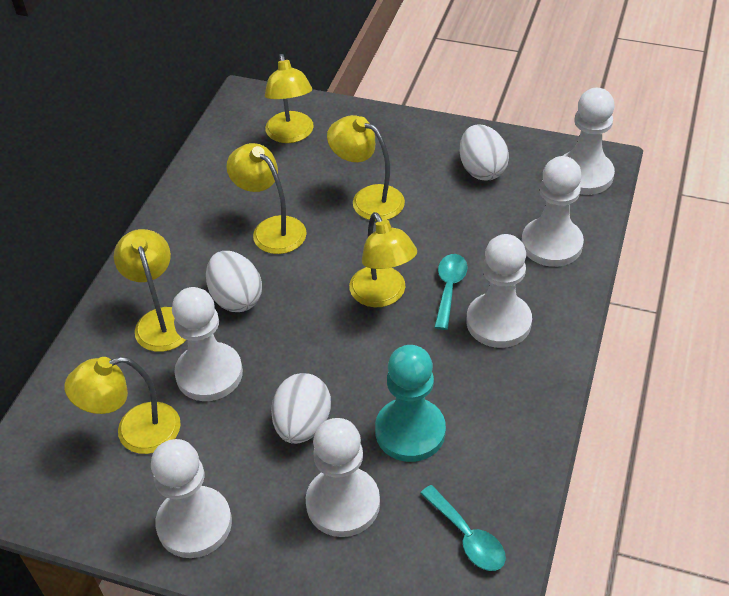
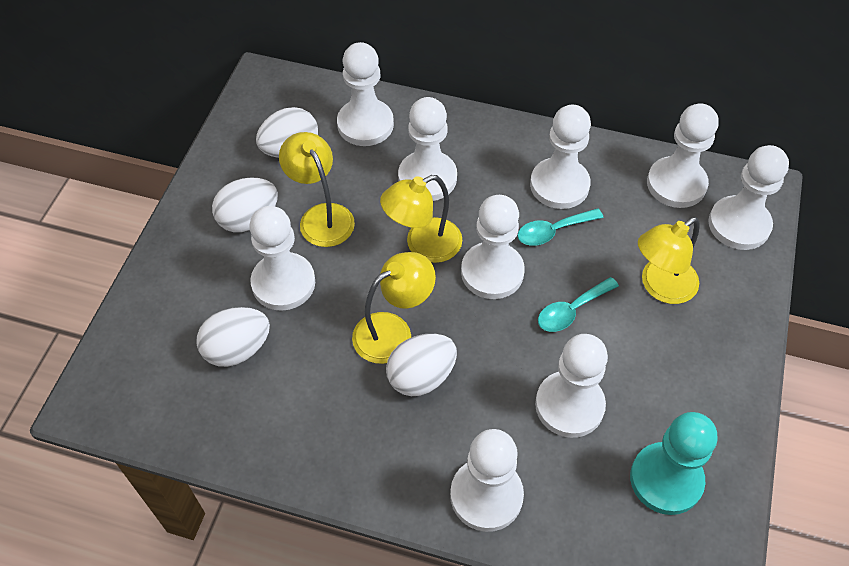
white egg: 3 -> 4
white pawn: 6 -> 9
yellow lamp: 6 -> 4

